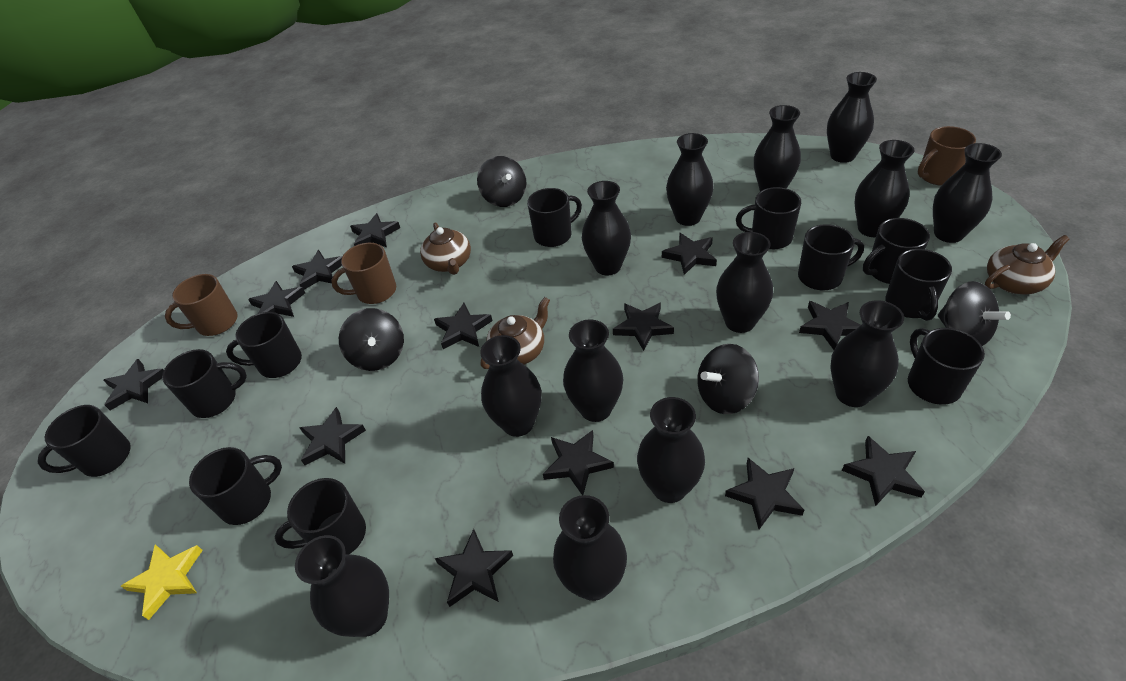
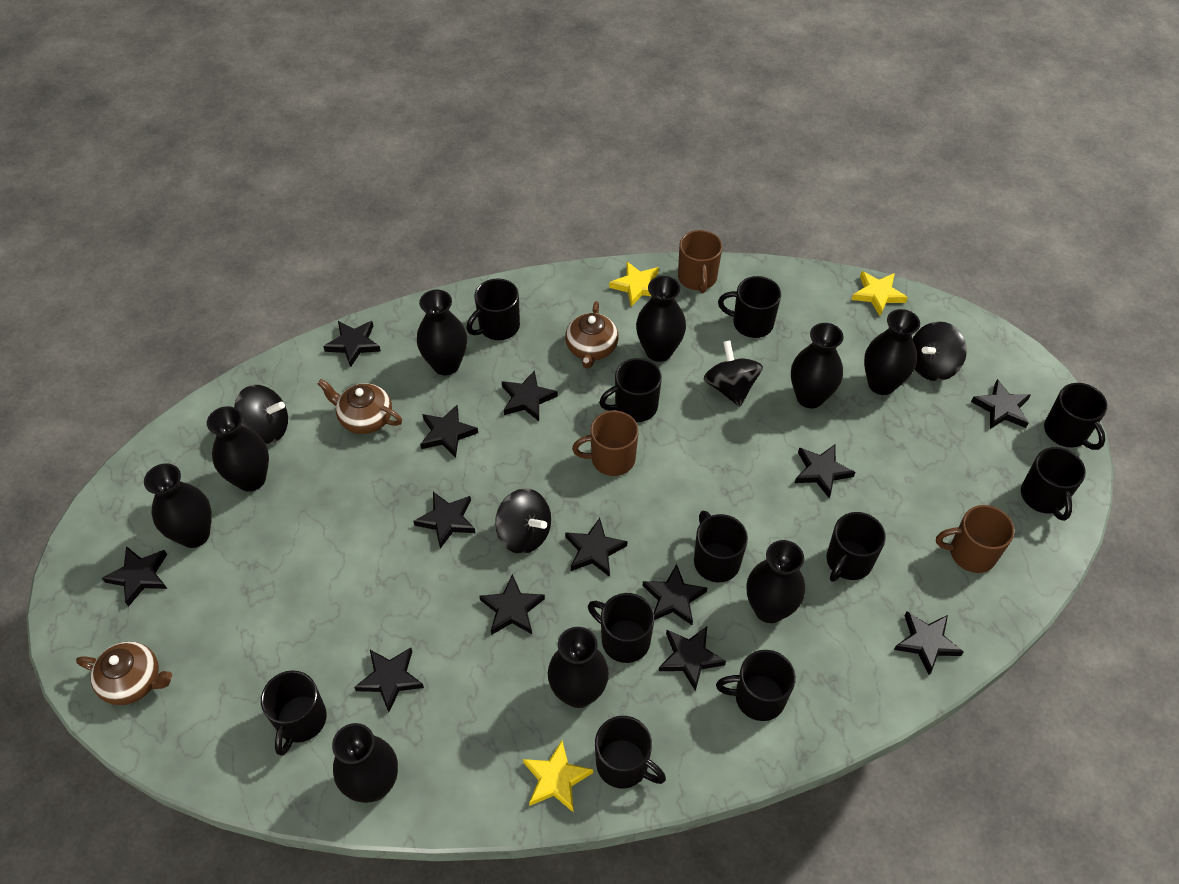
black vase: 13 -> 9
yellow star: 1 -> 3

